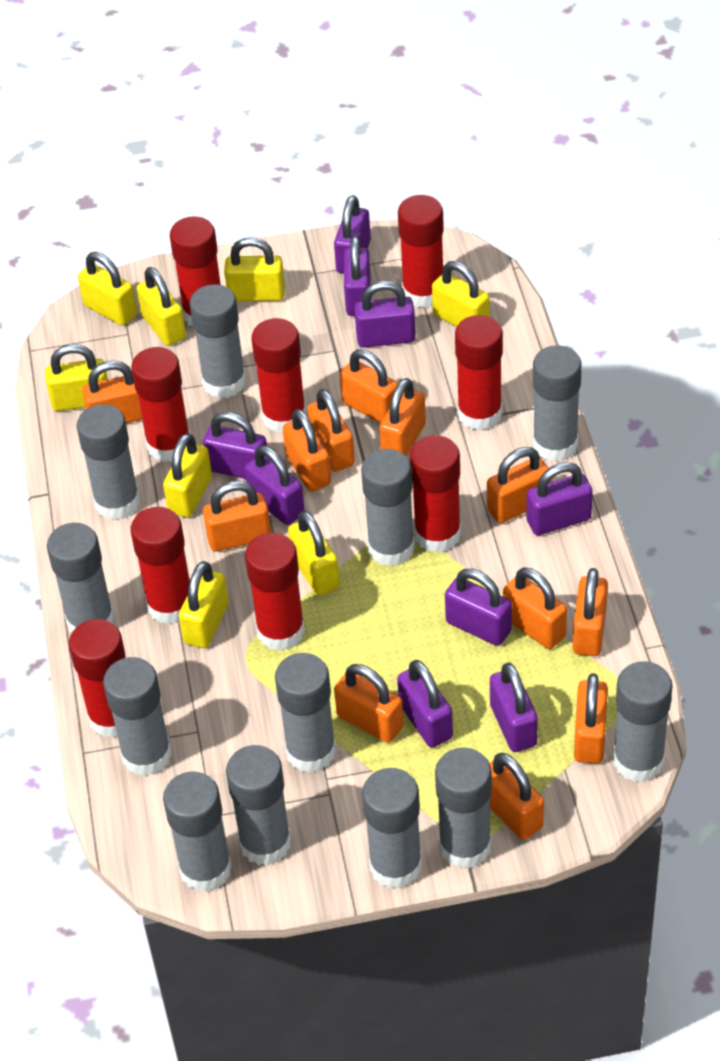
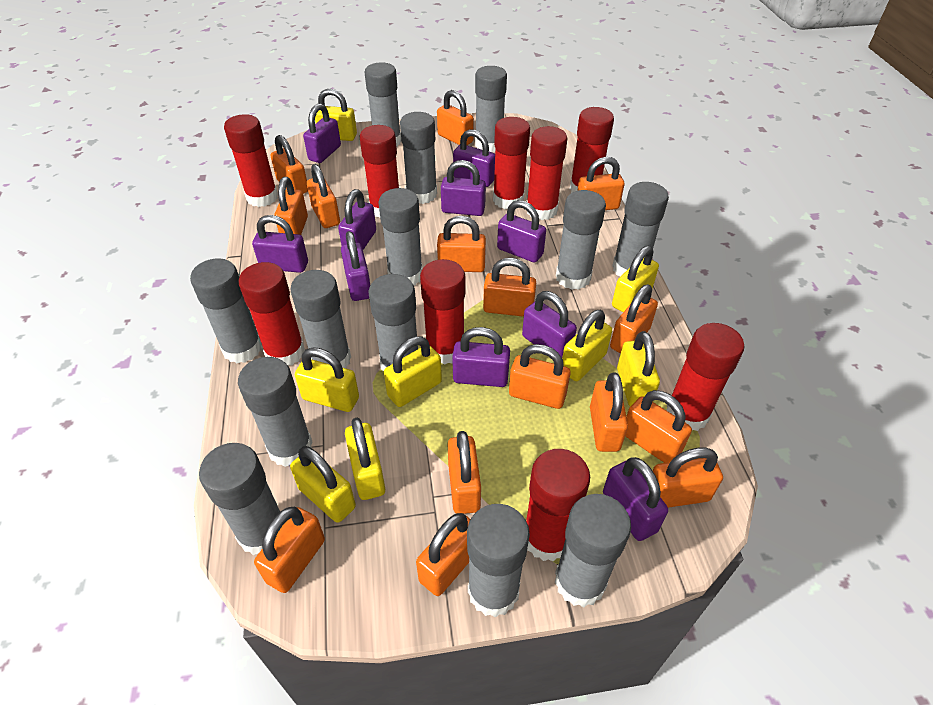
grey glue stick: 12 -> 13
orange padlock: 12 -> 15
purple padlock: 9 -> 10

